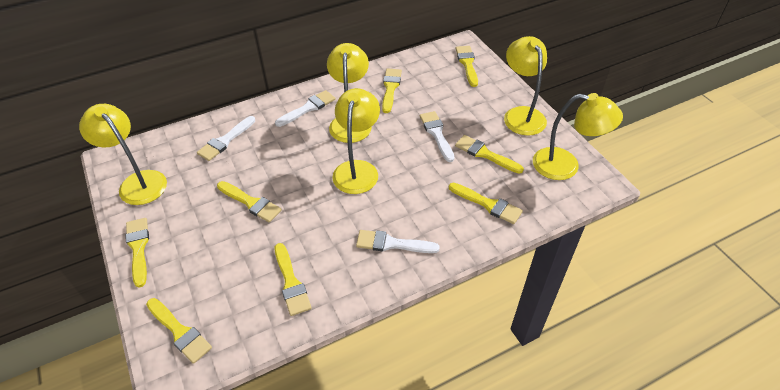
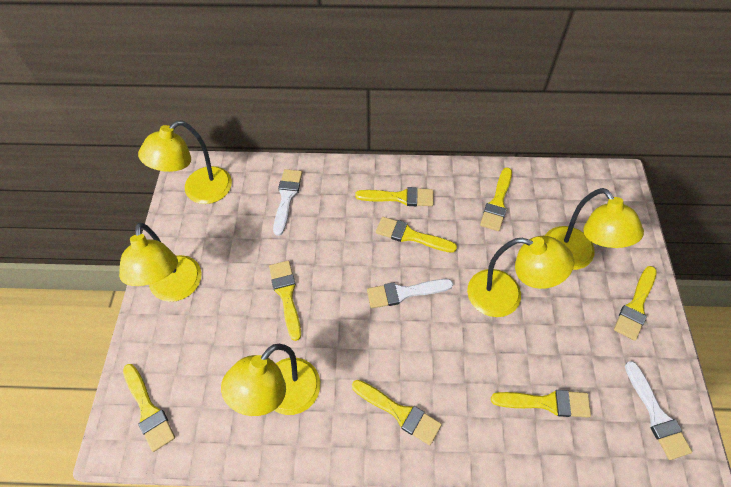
white brush: 4 -> 3

